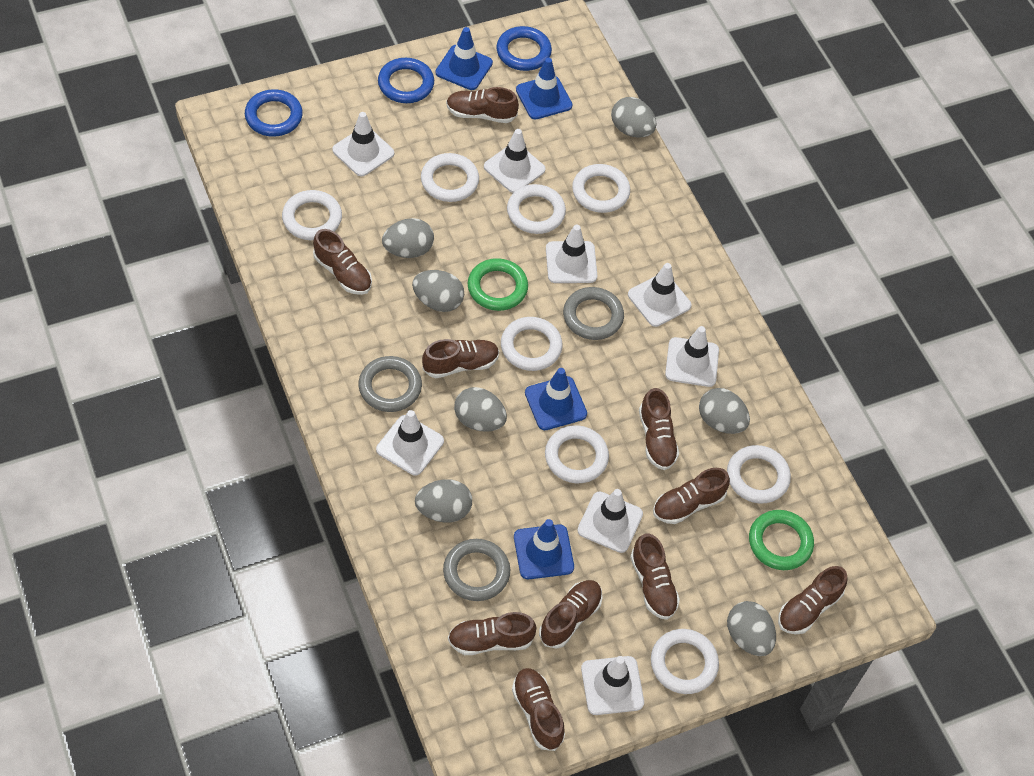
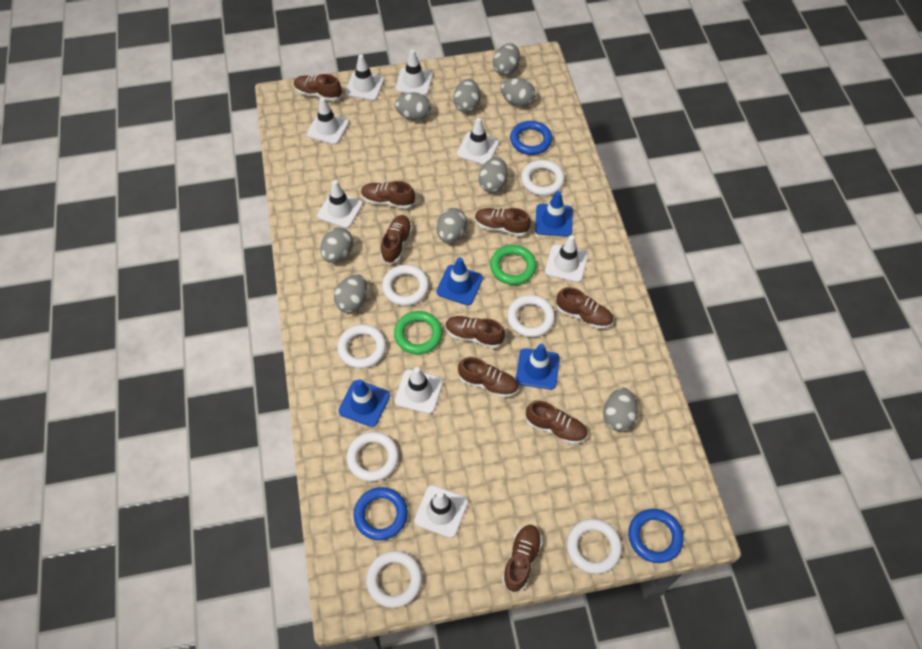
brown shoe: 10 -> 9
grey egg: 7 -> 9
grey ring: 3 -> 0
white ring: 8 -> 7

